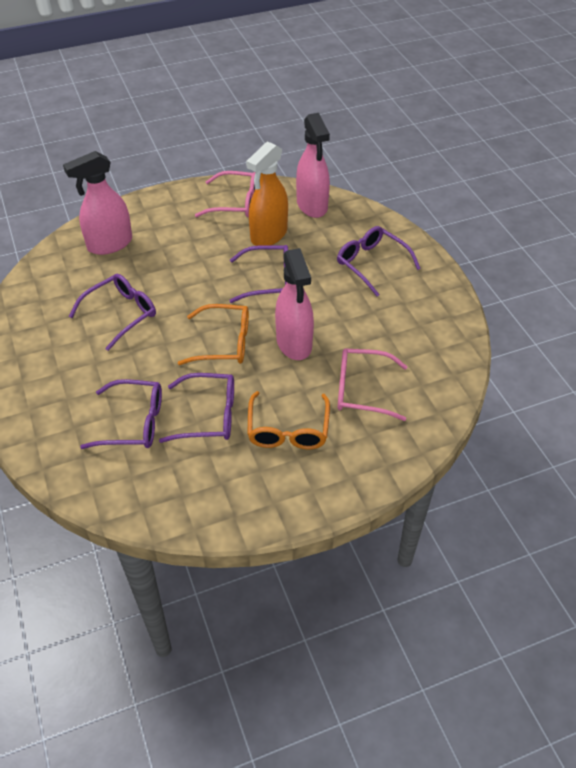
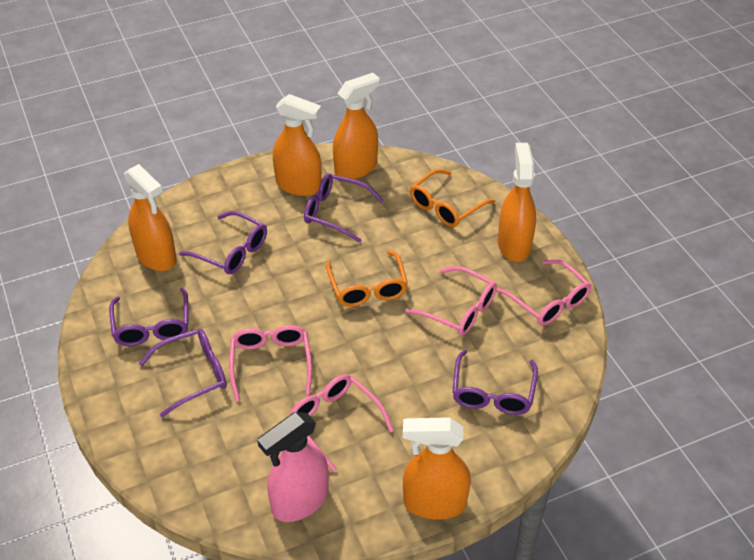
orange spray bottle: 1 -> 5
pink glasses: 2 -> 4
pink spray bottle: 3 -> 1

